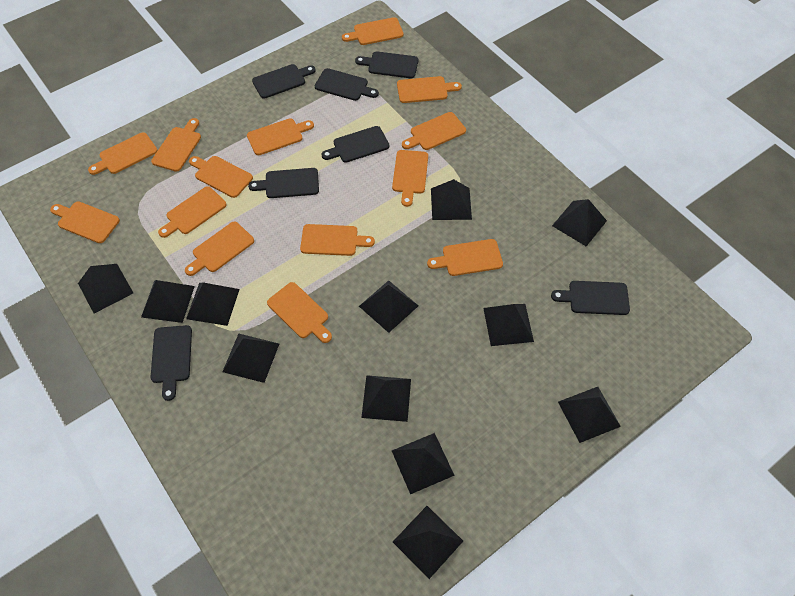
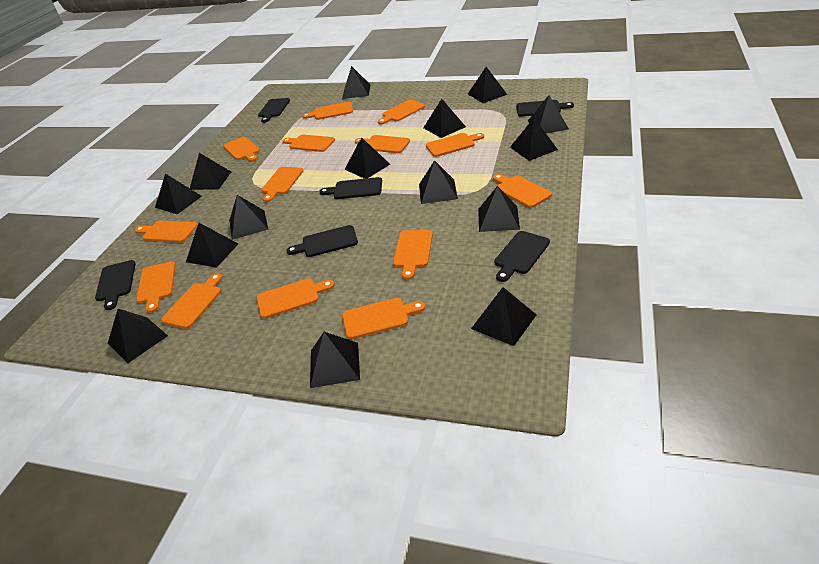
black cutting board: 7 -> 6
black pyramid: 12 -> 15

